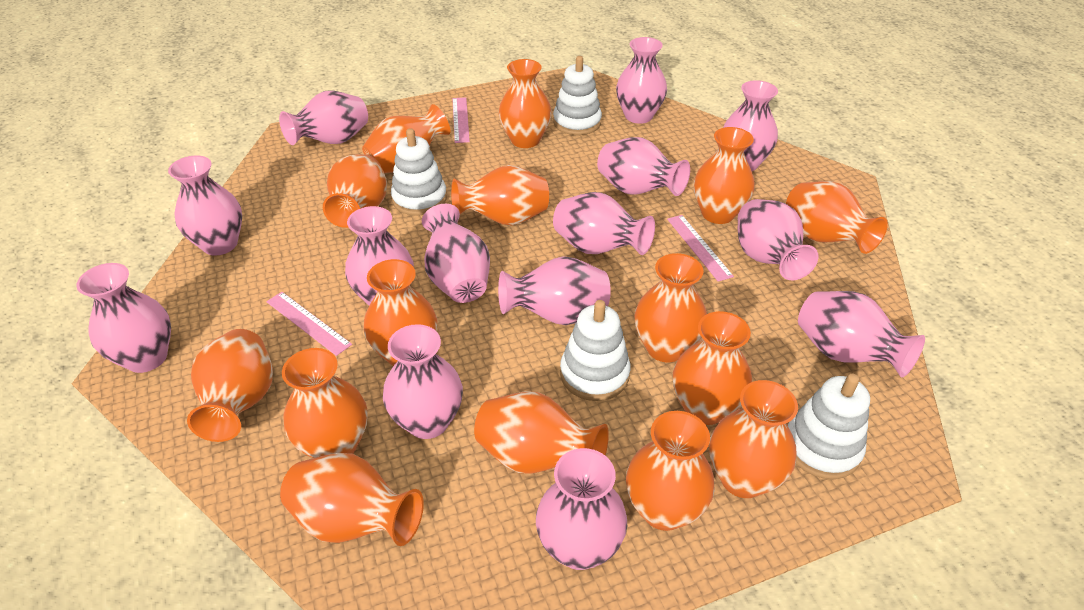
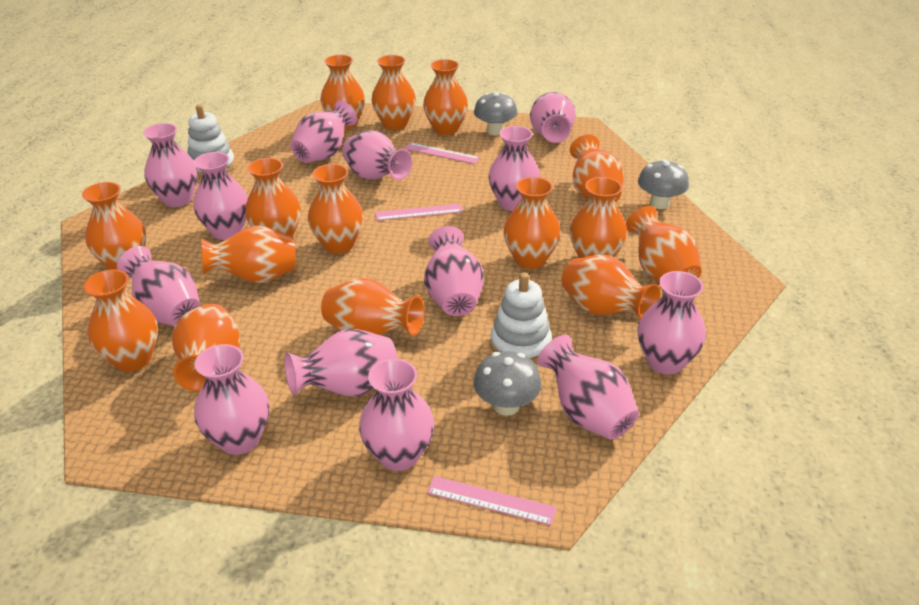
grey mushroom: 0 -> 3
pink vase: 14 -> 13
white stacking toy: 4 -> 2

